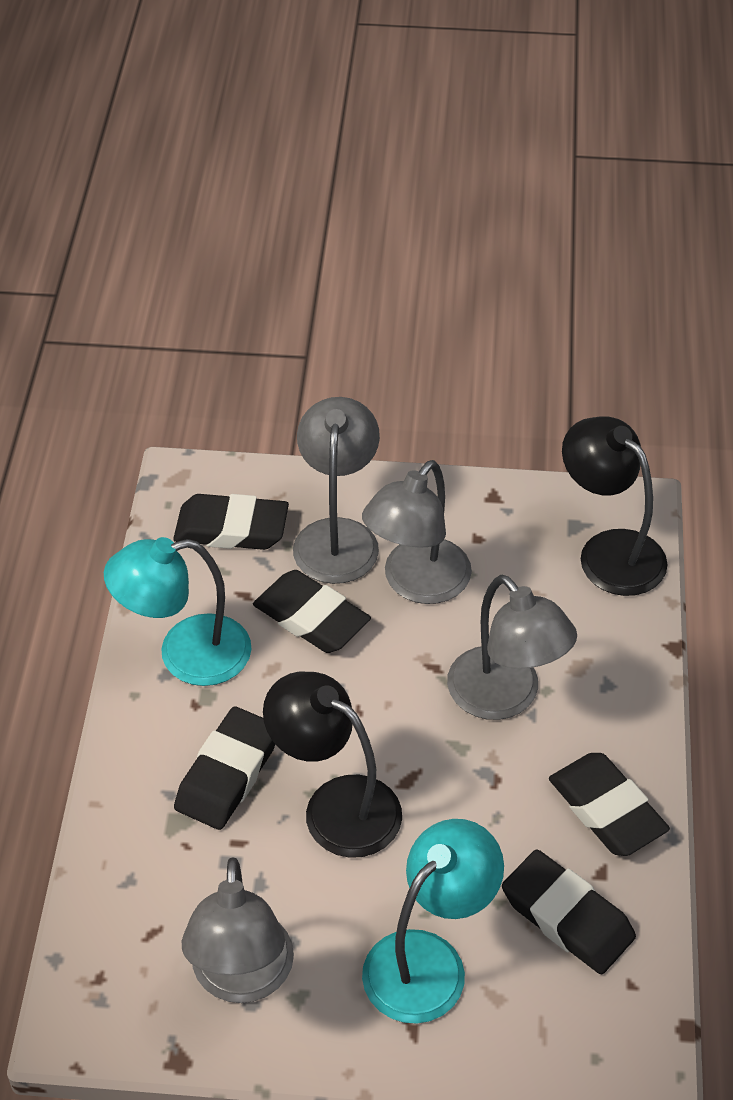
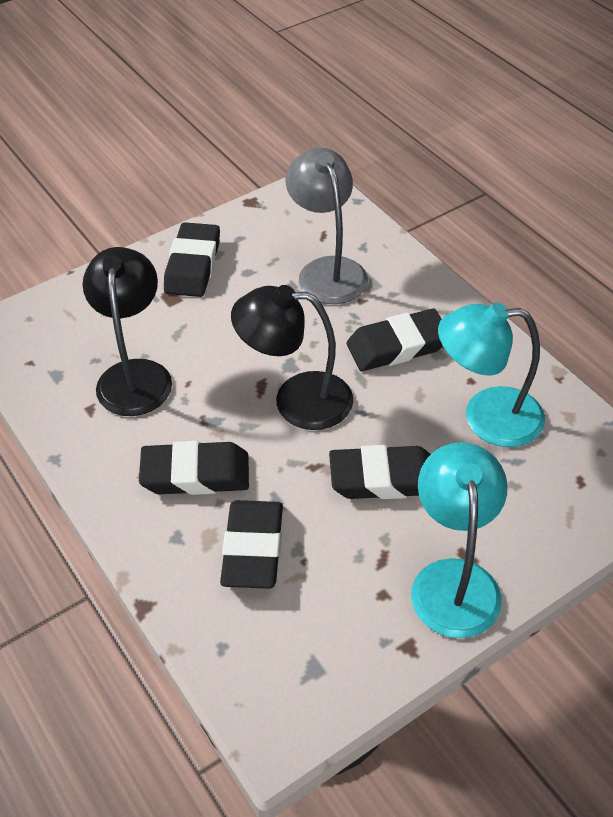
grey lamp: 4 -> 1

